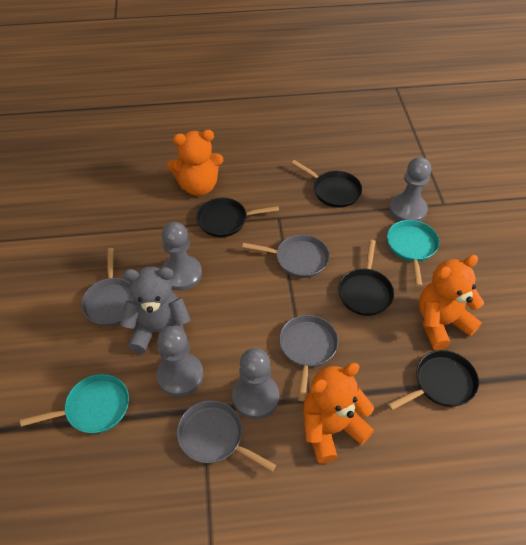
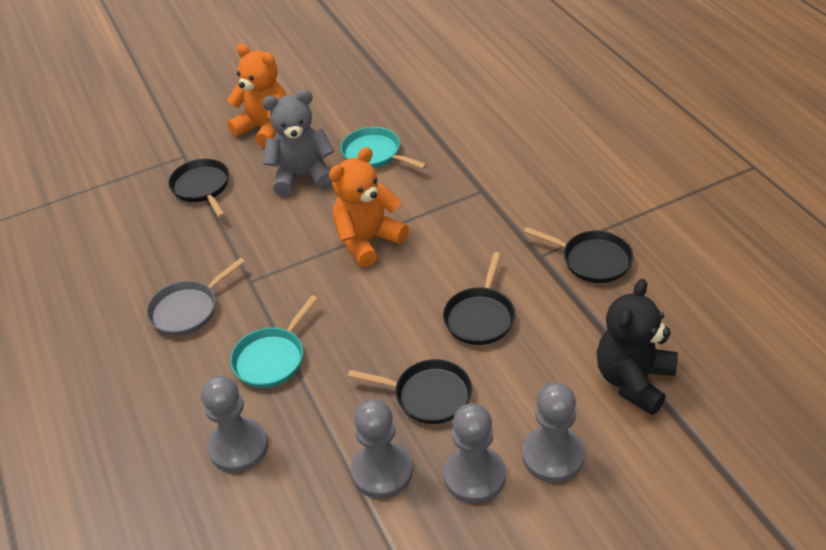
black teddy bear: 0 -> 1
grey pan: 4 -> 1
orange teddy bear: 3 -> 2

